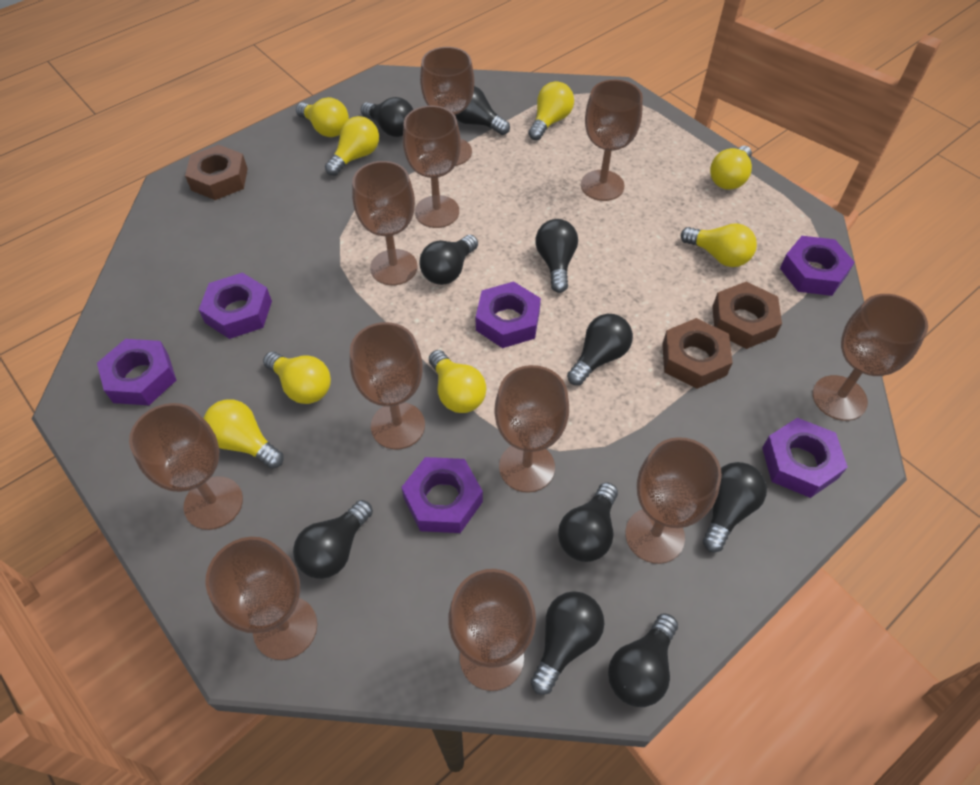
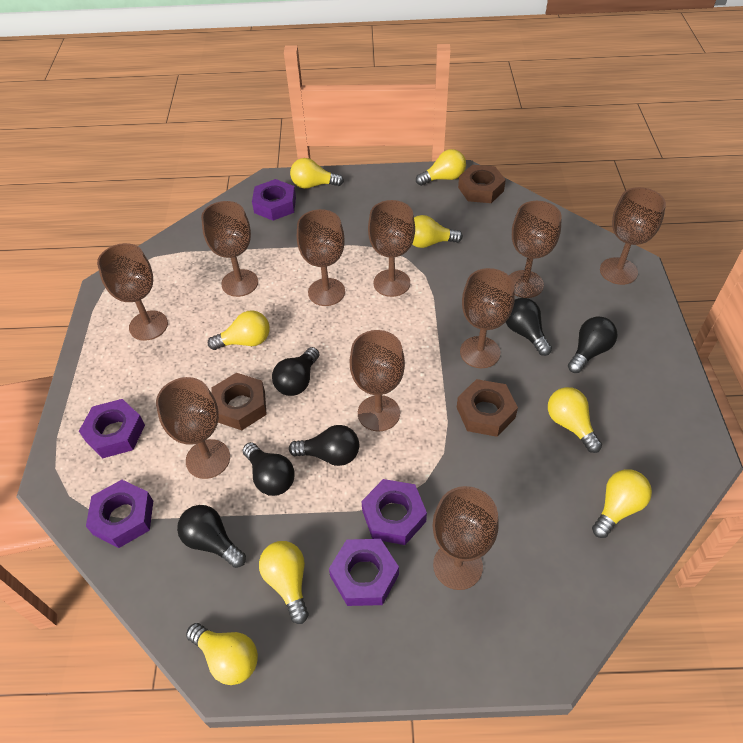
black light bulb: 10 -> 6
brown goblet: 11 -> 10
purple nut: 6 -> 5

